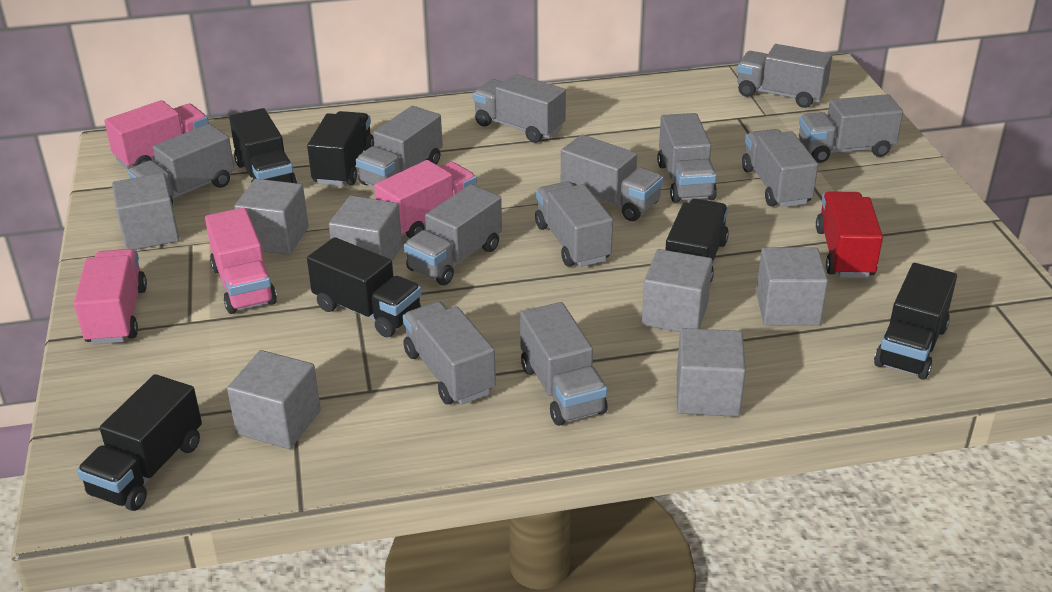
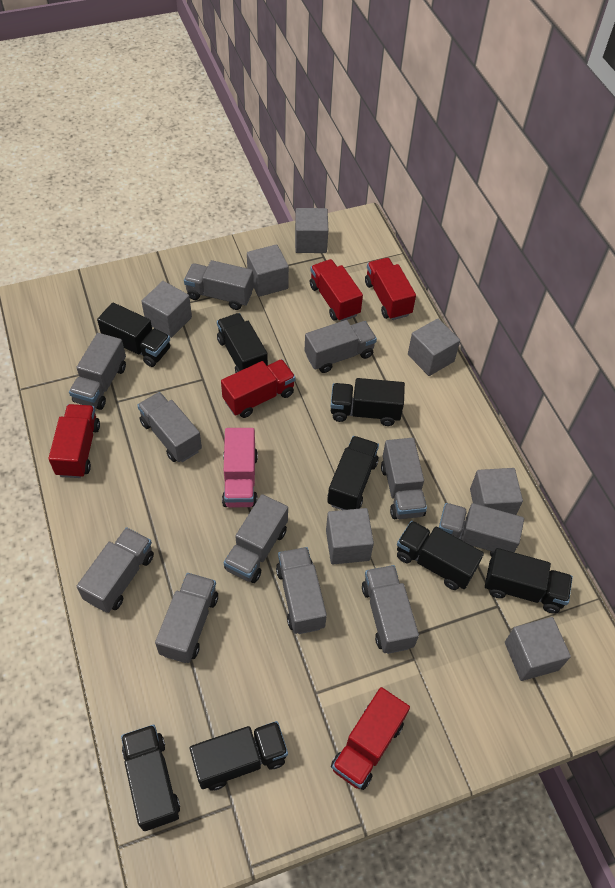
black truck: 6 -> 8
grey truck: 12 -> 11
pink truck: 4 -> 1
red truck: 1 -> 5

